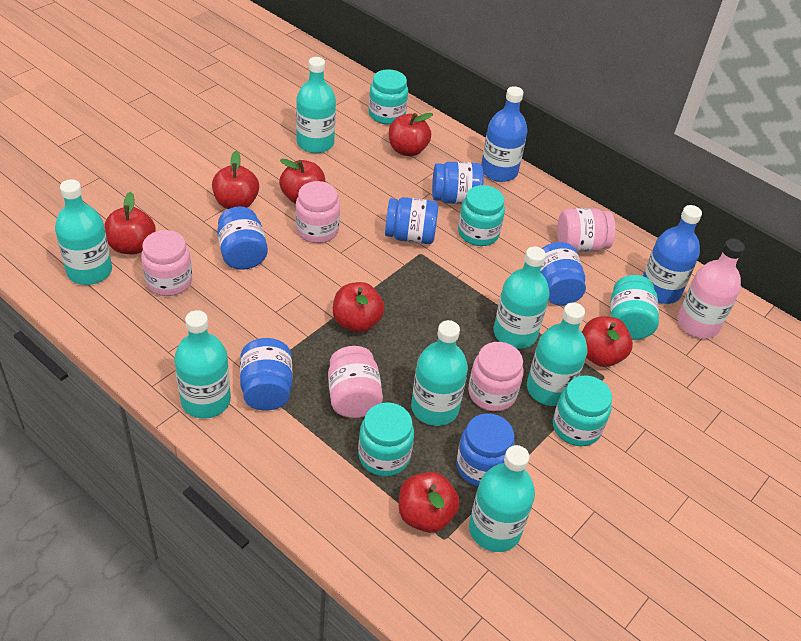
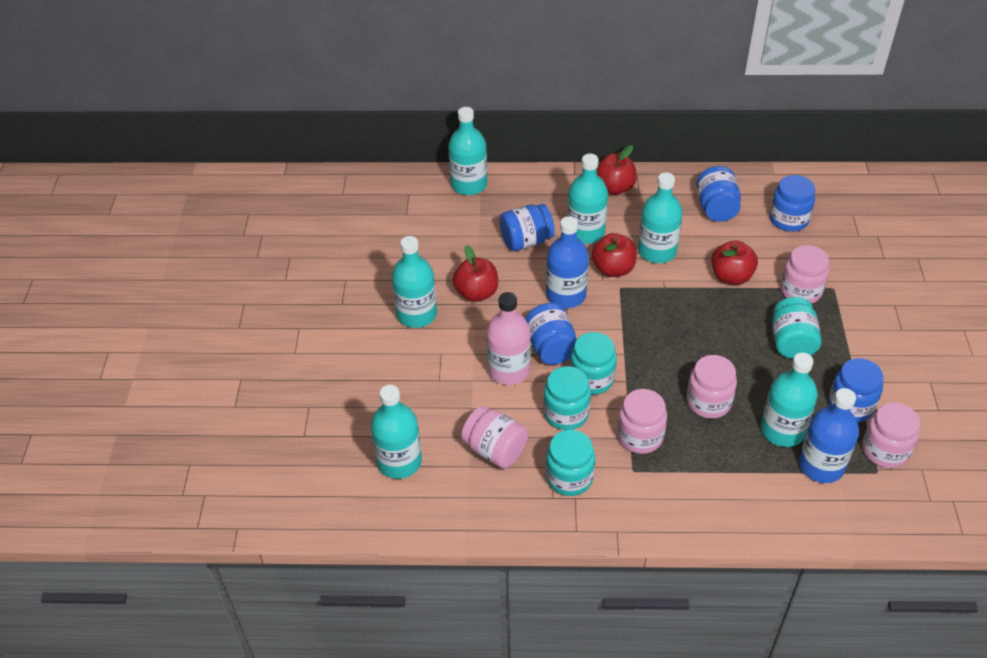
blue jar: 6 -> 5
red apple: 7 -> 4
turquoise bottle: 7 -> 6
turquoise jar: 5 -> 4

